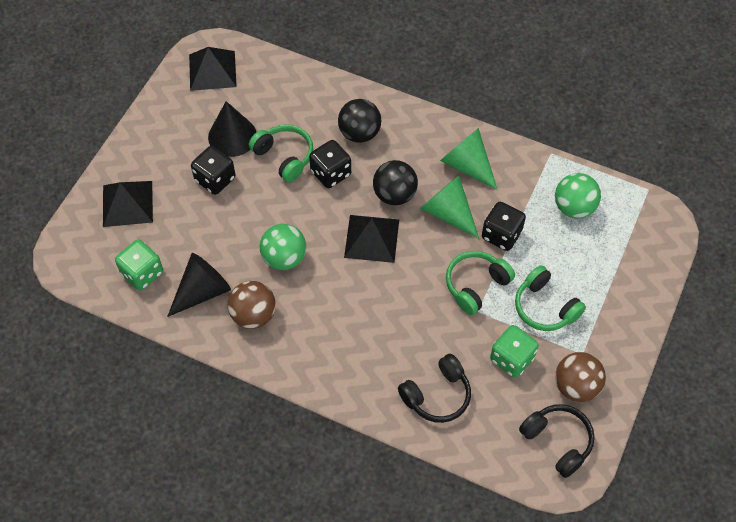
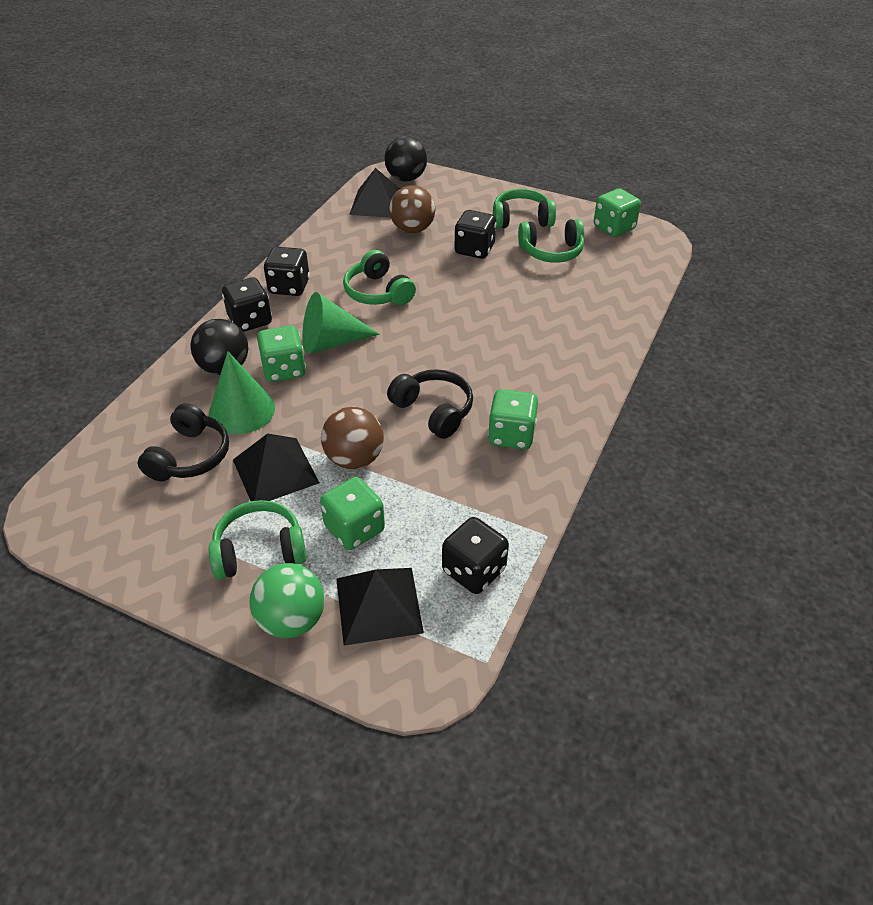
black cone: 2 -> 0
black dice: 3 -> 4
green ball: 2 -> 1
green dice: 2 -> 4
green headphones: 3 -> 4

